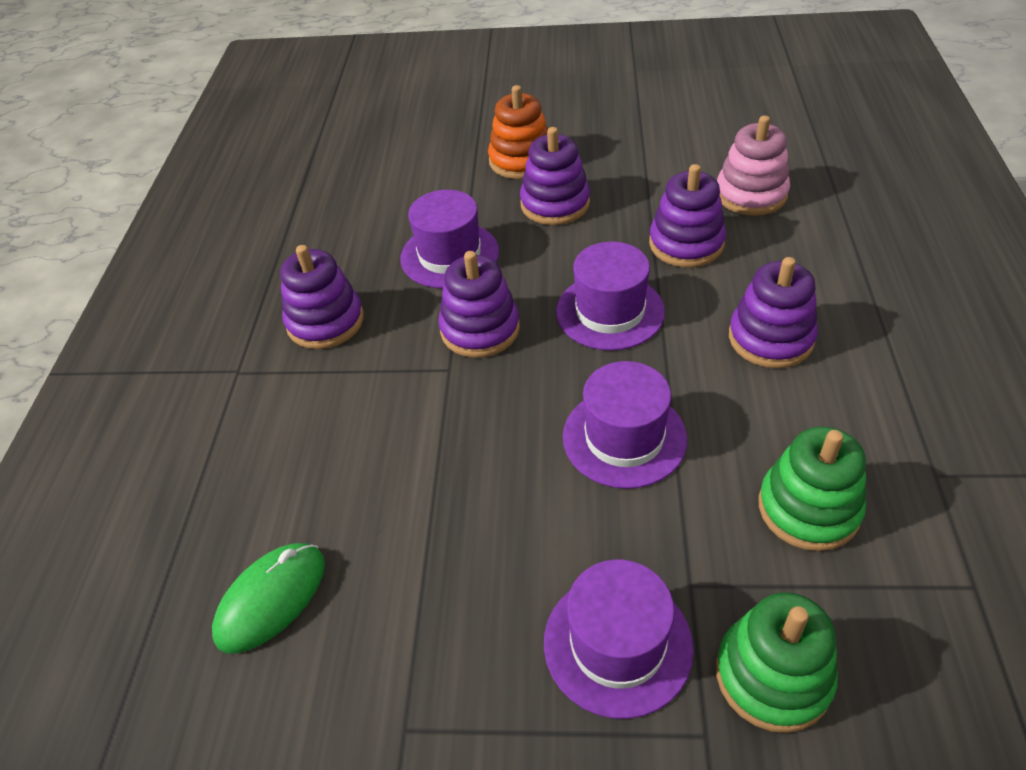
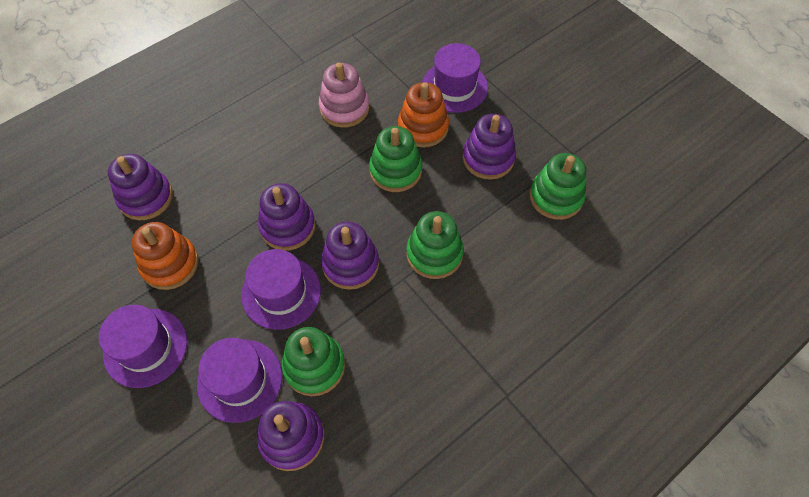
green mouse: 1 -> 0
green stacking toy: 2 -> 4
orange stacking toy: 1 -> 2

